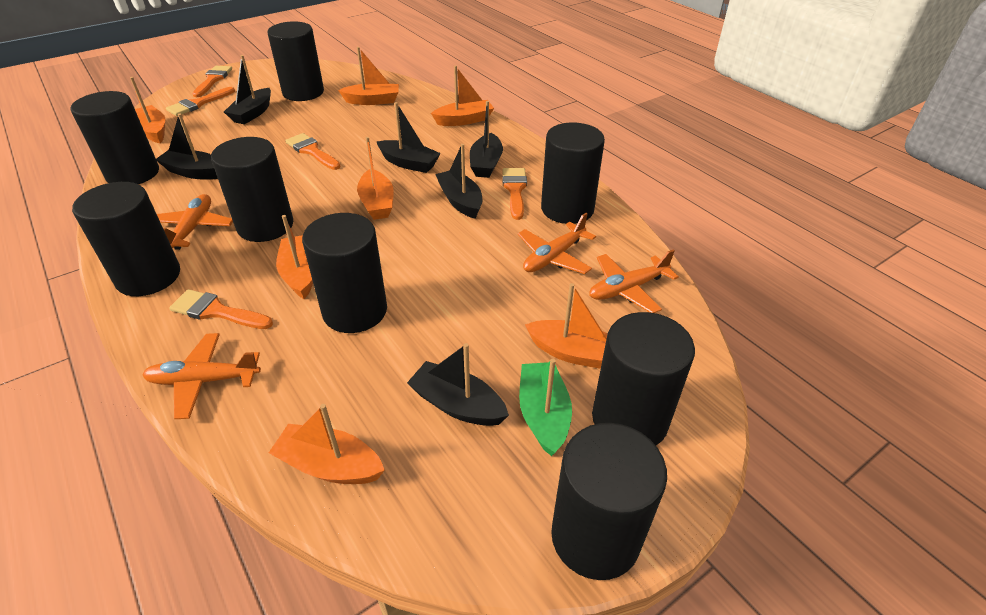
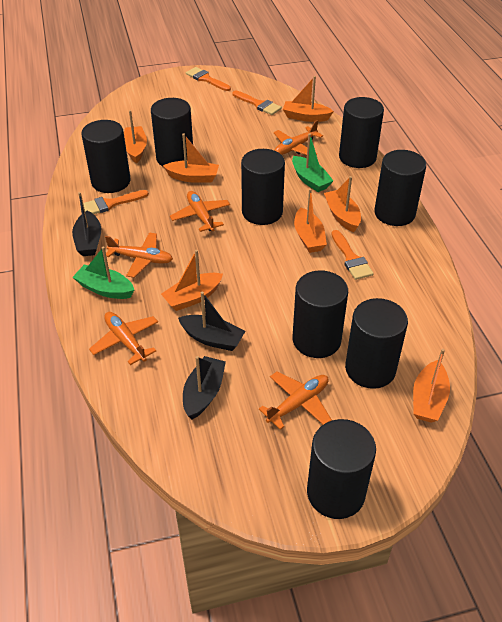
black boat: 6 -> 3
green boat: 1 -> 2
orange brush: 5 -> 4
orange plane: 4 -> 5

